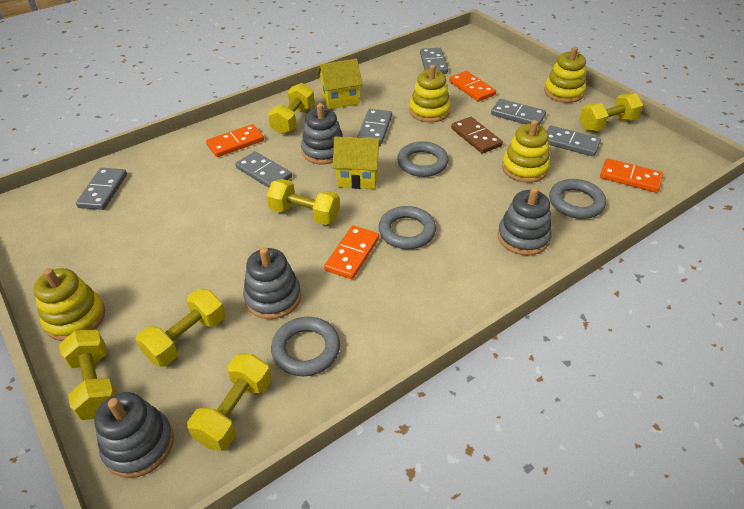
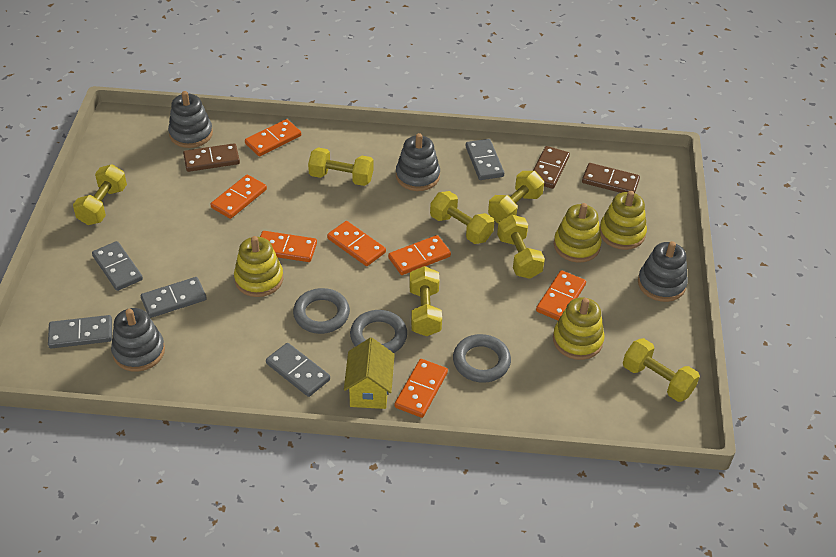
brown domino: 1 -> 3
grey domino: 6 -> 5
grey ring: 4 -> 3
orange domino: 4 -> 7
yellow dumbbell: 6 -> 7
yellow house: 2 -> 1

